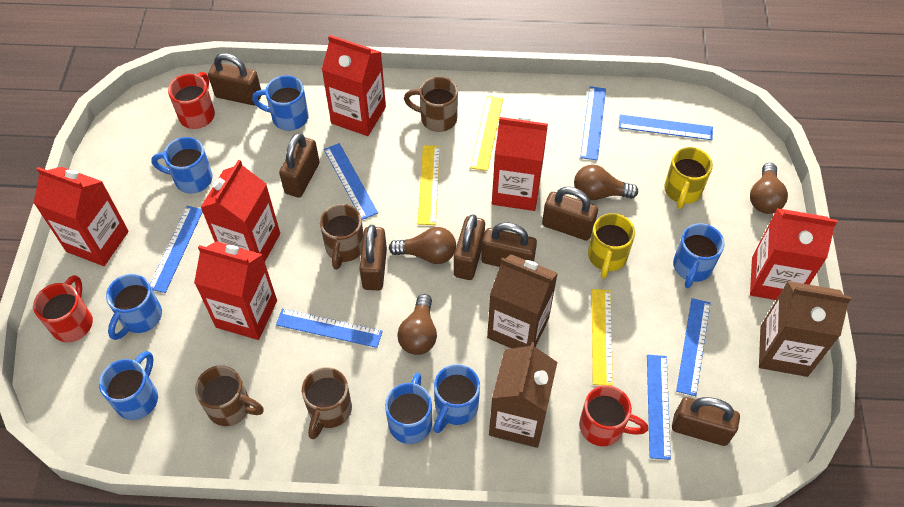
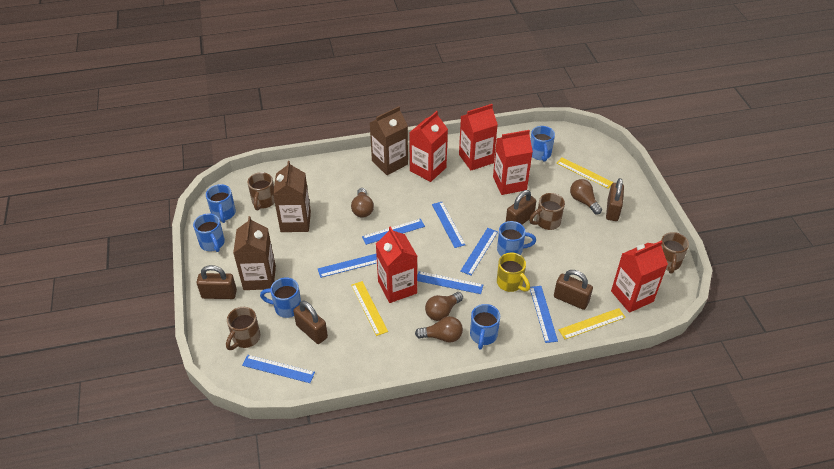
blue mug: 7 -> 6
brown padlock: 7 -> 5
red carton: 6 -> 5
red mug: 3 -> 0
yellow mug: 2 -> 1

